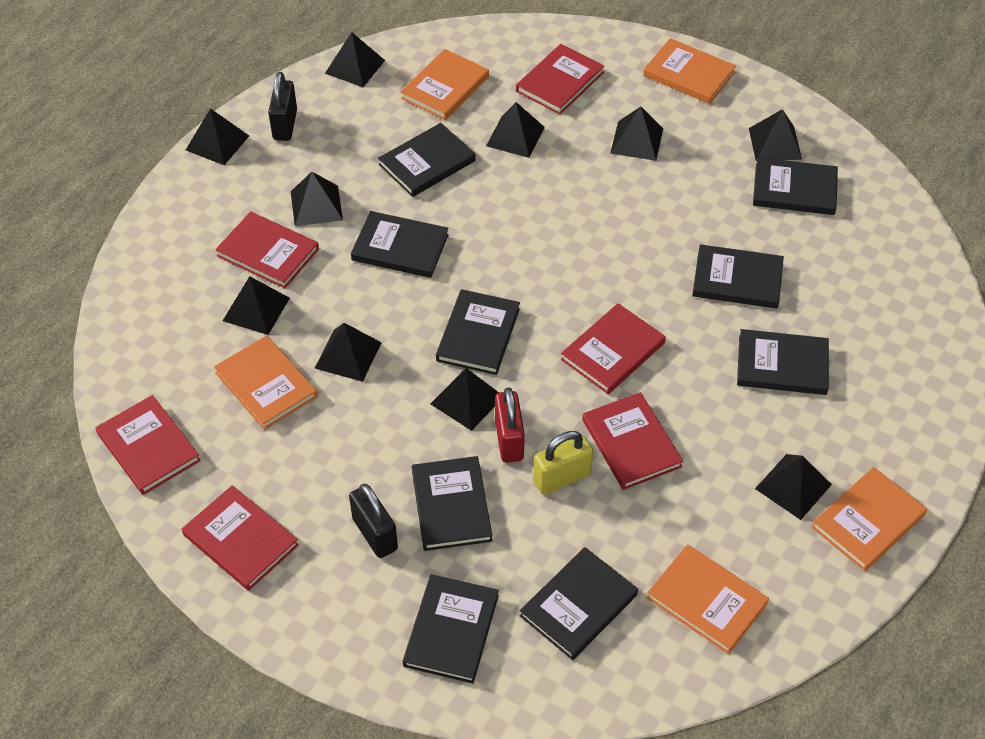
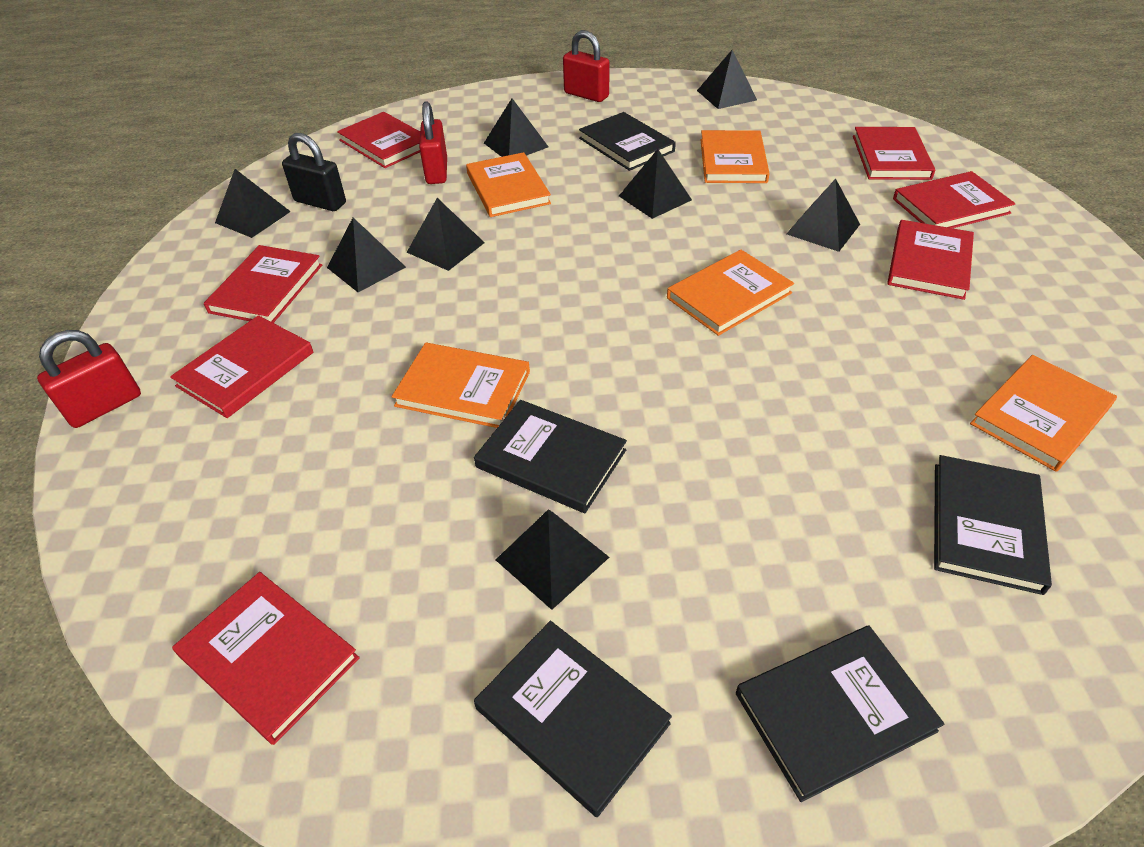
black book: 9 -> 5
black padlock: 2 -> 1
black pyramid: 10 -> 8
red book: 6 -> 7
red padlock: 1 -> 3
yellow padlock: 1 -> 0

